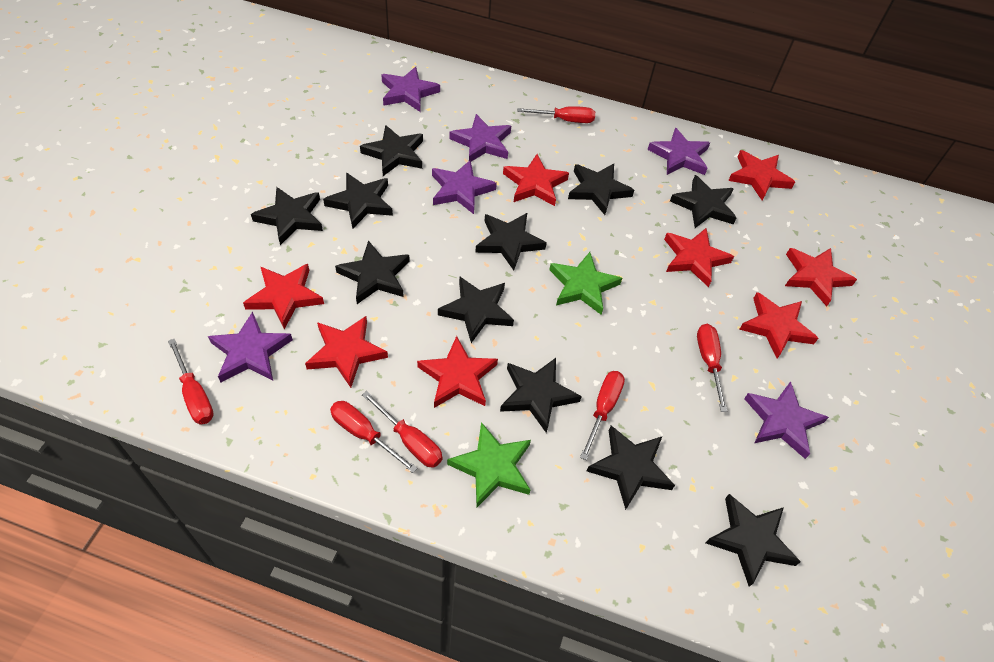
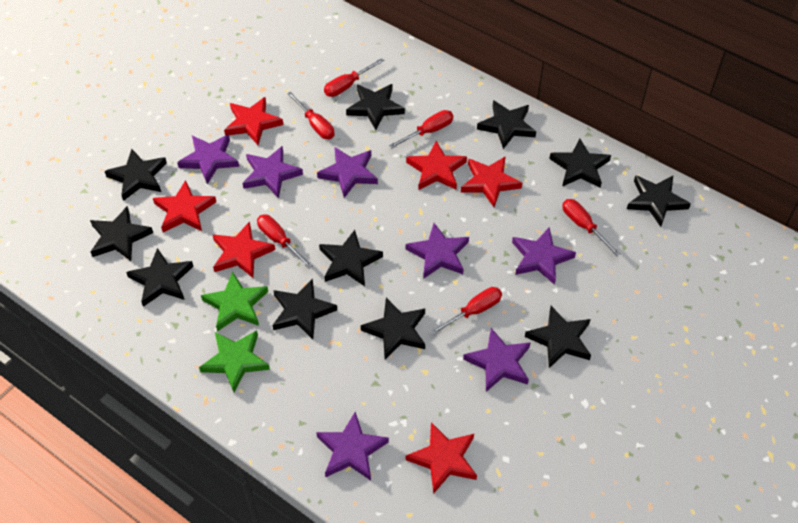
purple star: 6 -> 7
red star: 8 -> 6

